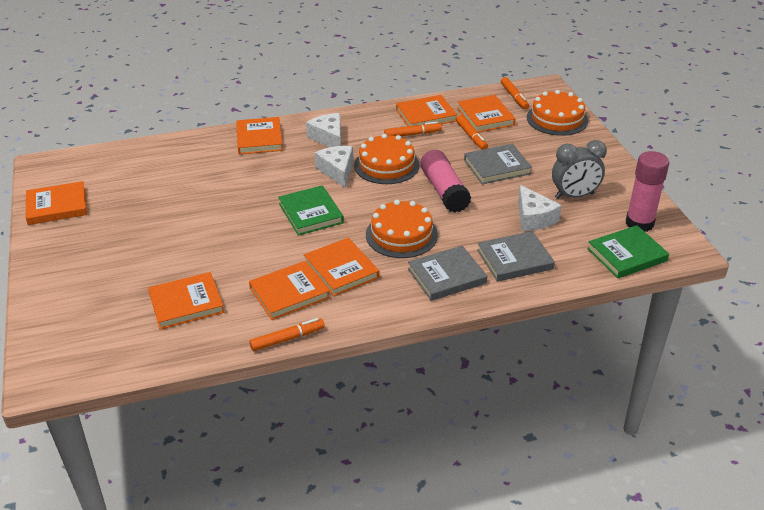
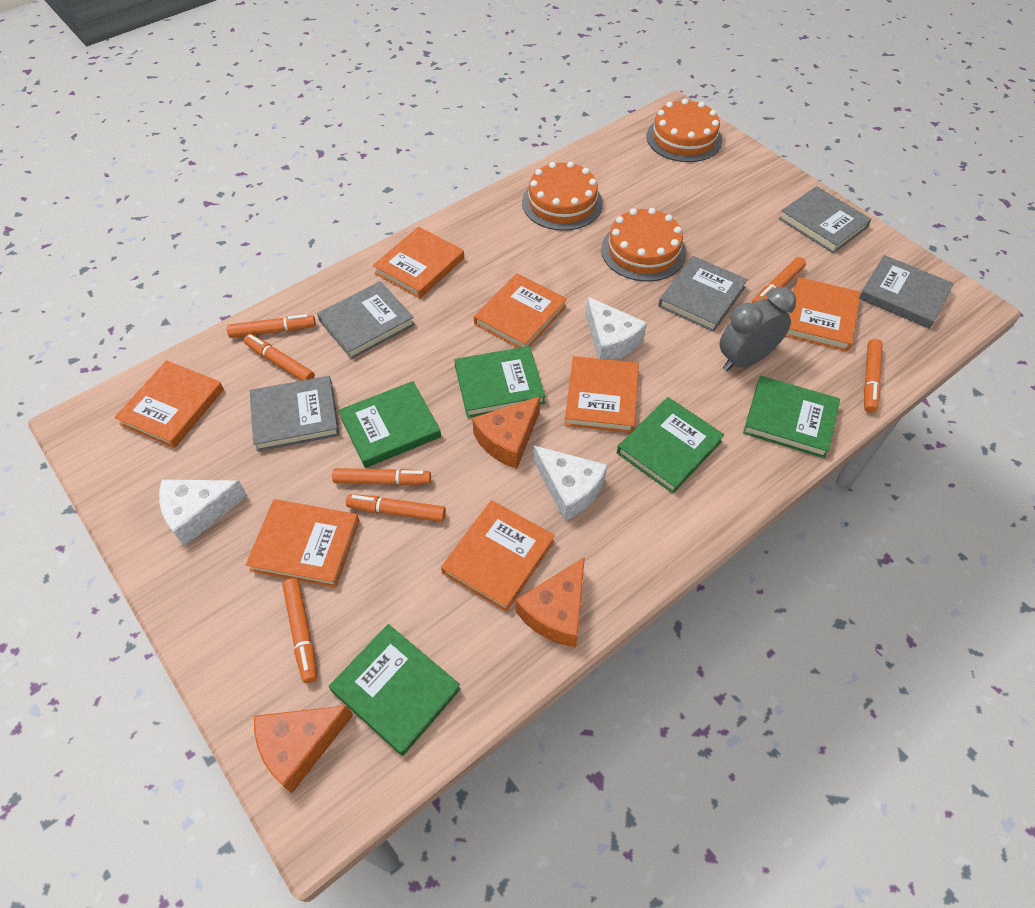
green book: 2 -> 5
grey book: 3 -> 5
orange cheese: 0 -> 3
orange marker: 4 -> 7
pink glue stick: 2 -> 0

